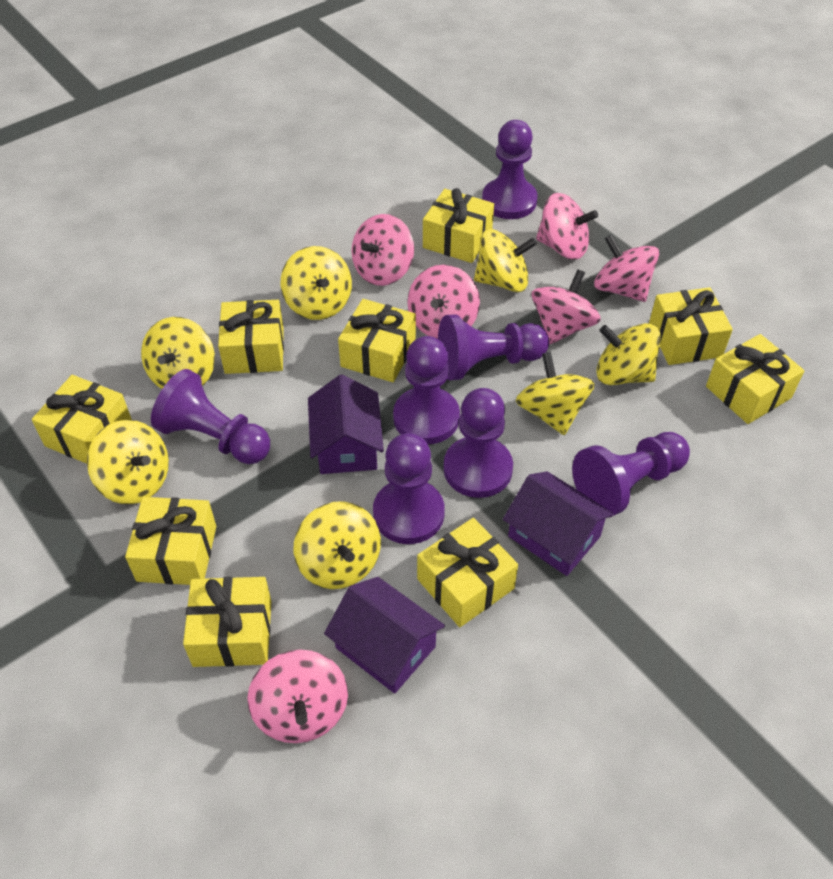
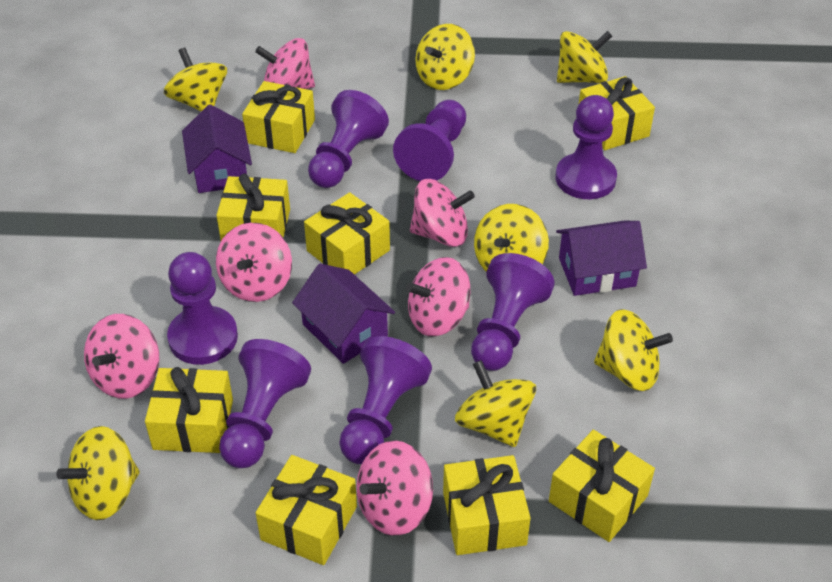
yellow gift: 9 -> 8

